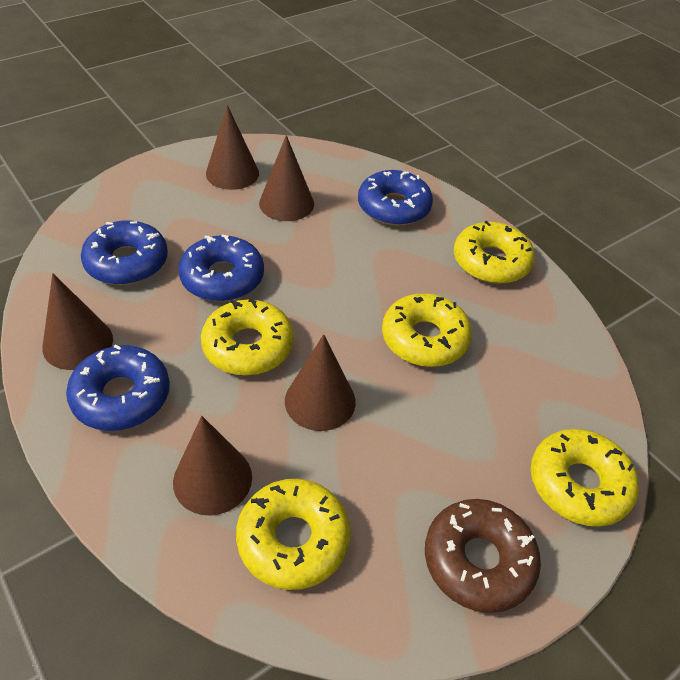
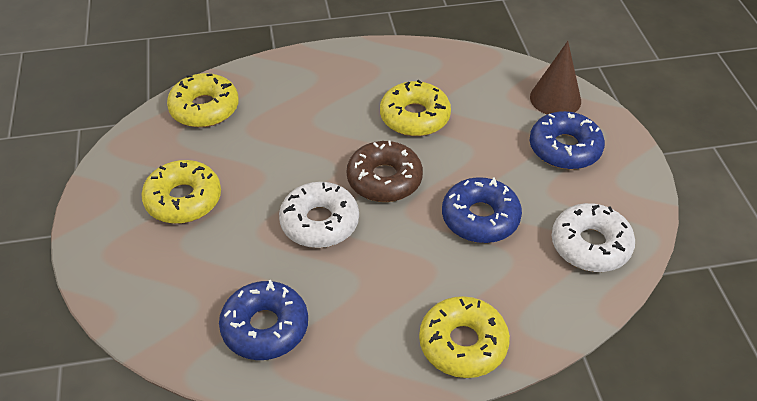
blue donut: 4 -> 3
brown cone: 5 -> 1
white donut: 0 -> 2
yellow donut: 5 -> 4

